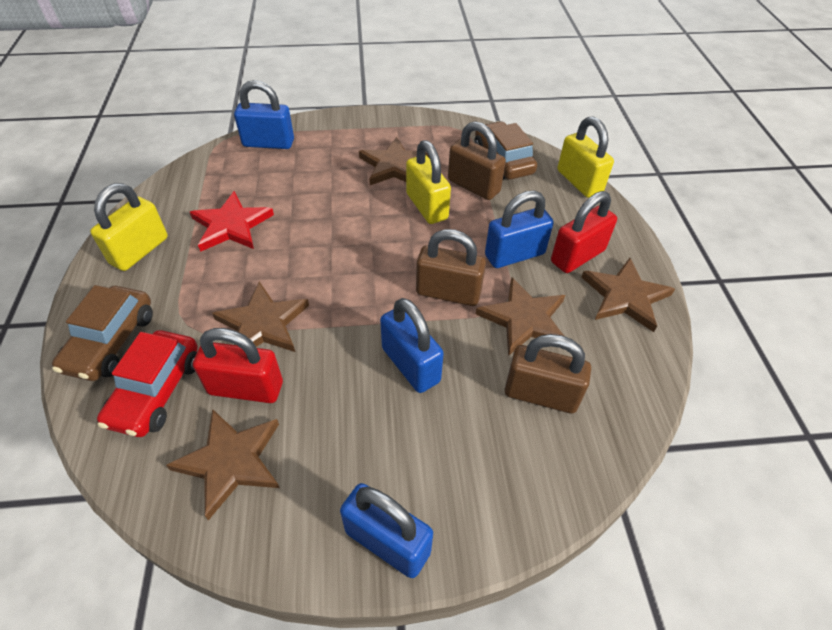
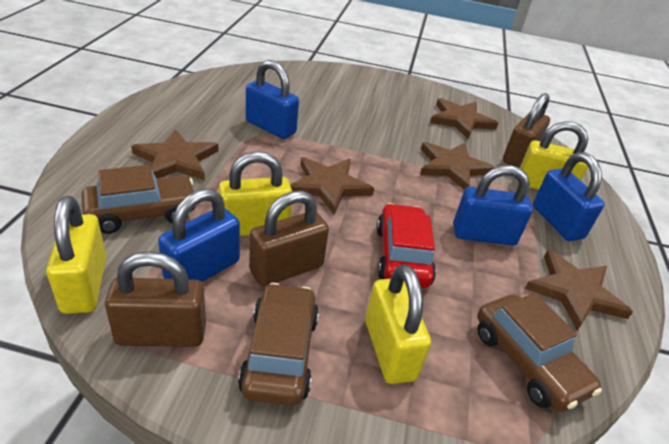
brown car: 2 -> 3
red padlock: 2 -> 0
red star: 1 -> 0
yellow padlock: 3 -> 4

